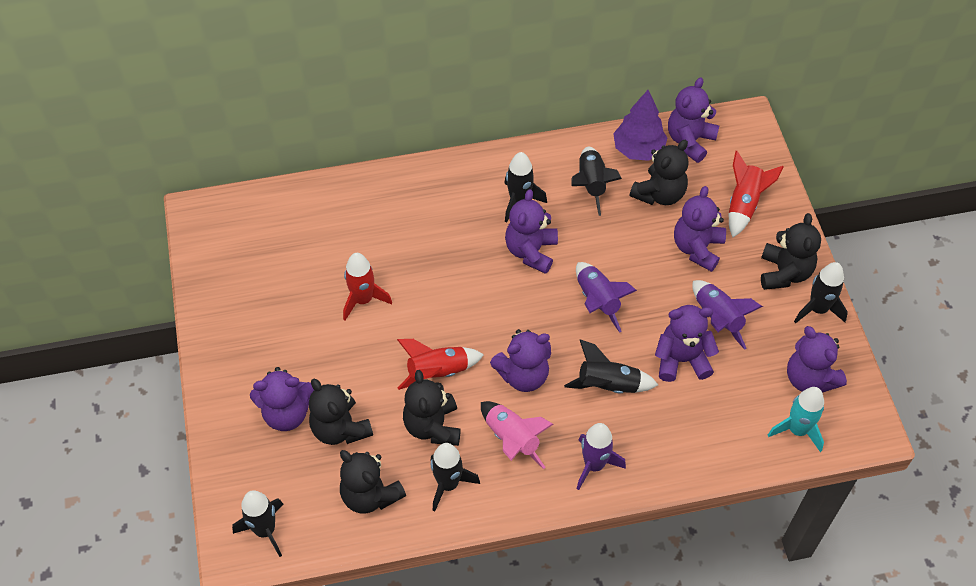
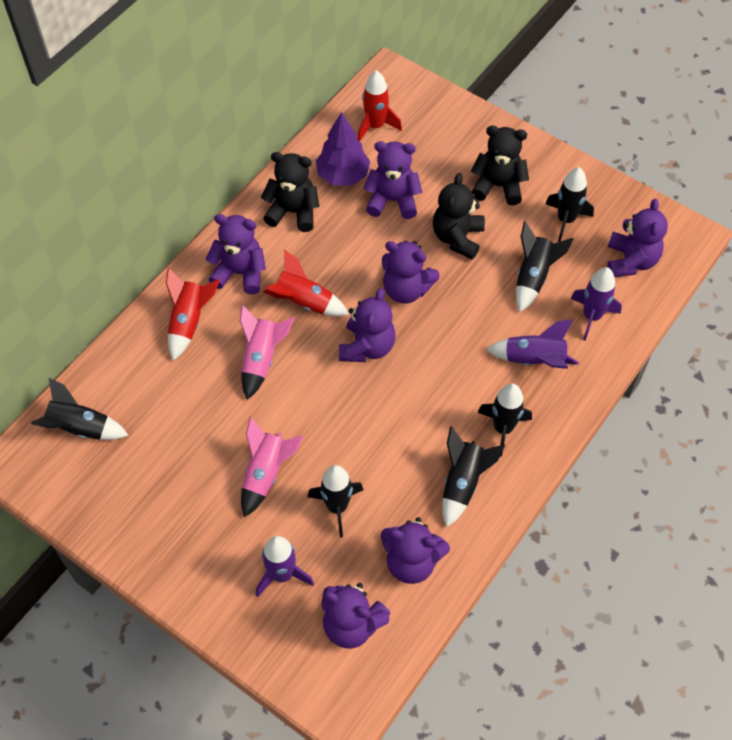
black teddy bear: 5 -> 3
pink rocket: 1 -> 2
turquoise rocket: 1 -> 0

